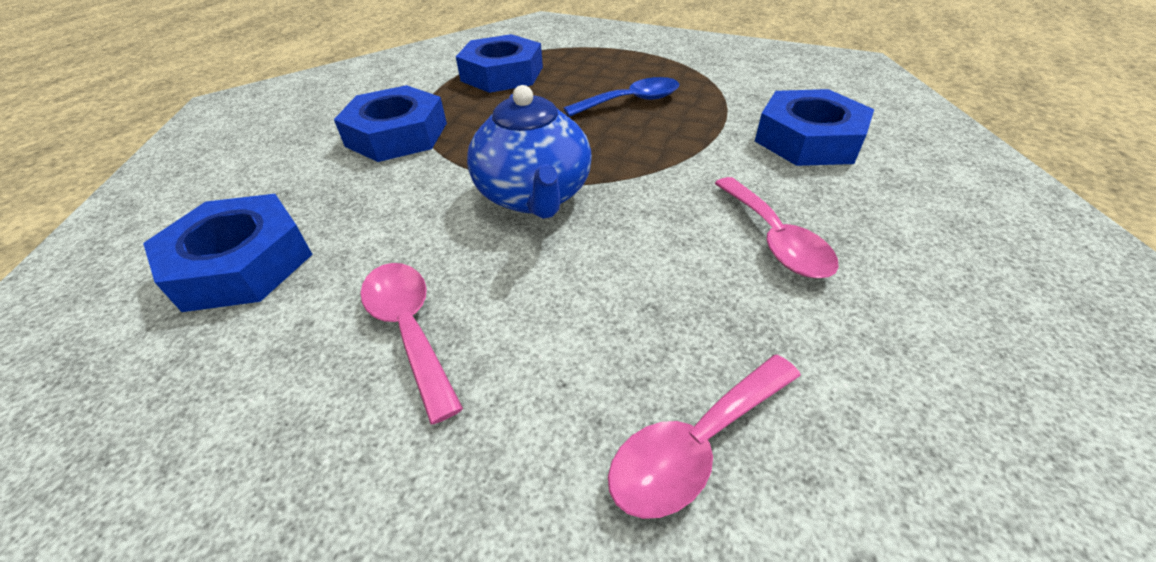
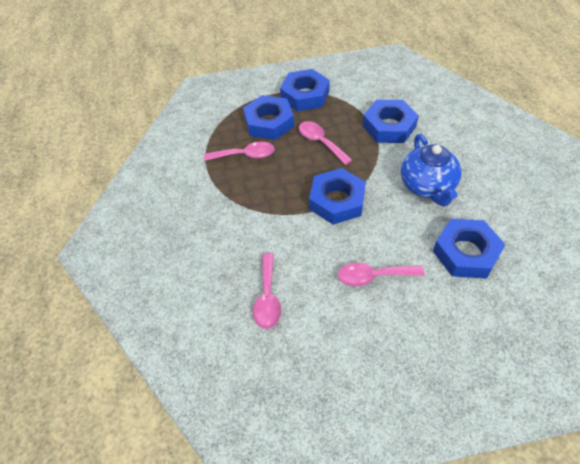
blue nut: 4 -> 5
blue spoon: 1 -> 0
pink spoon: 3 -> 4

